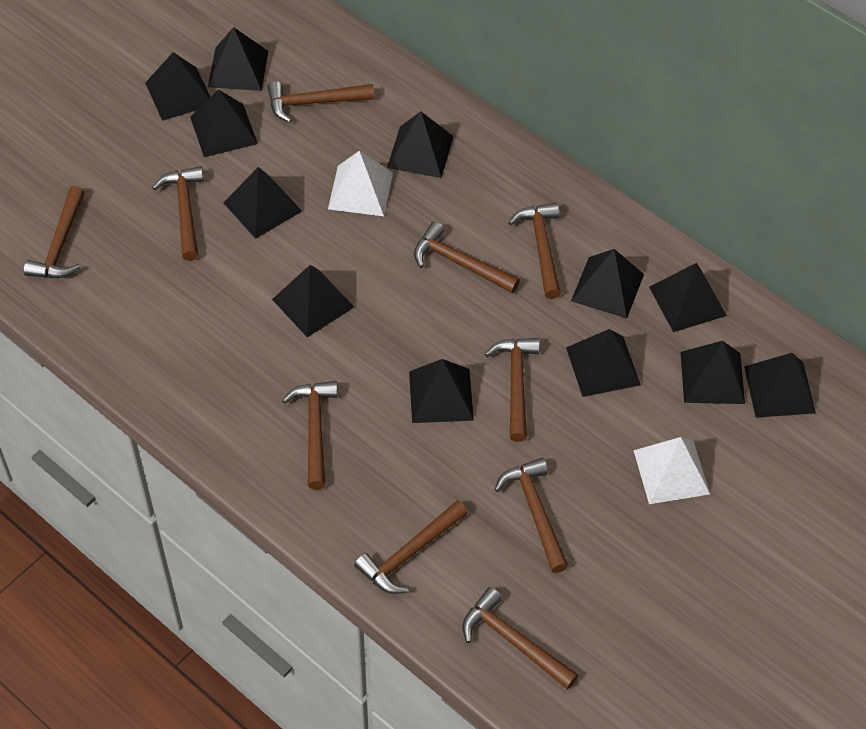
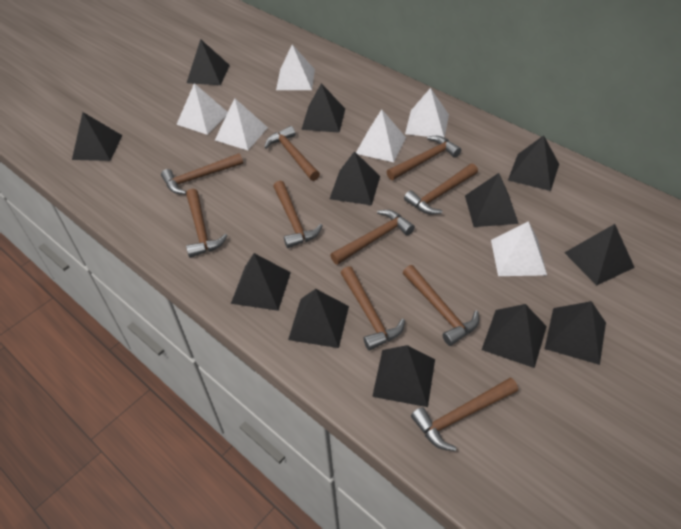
white pyramid: 2 -> 6

